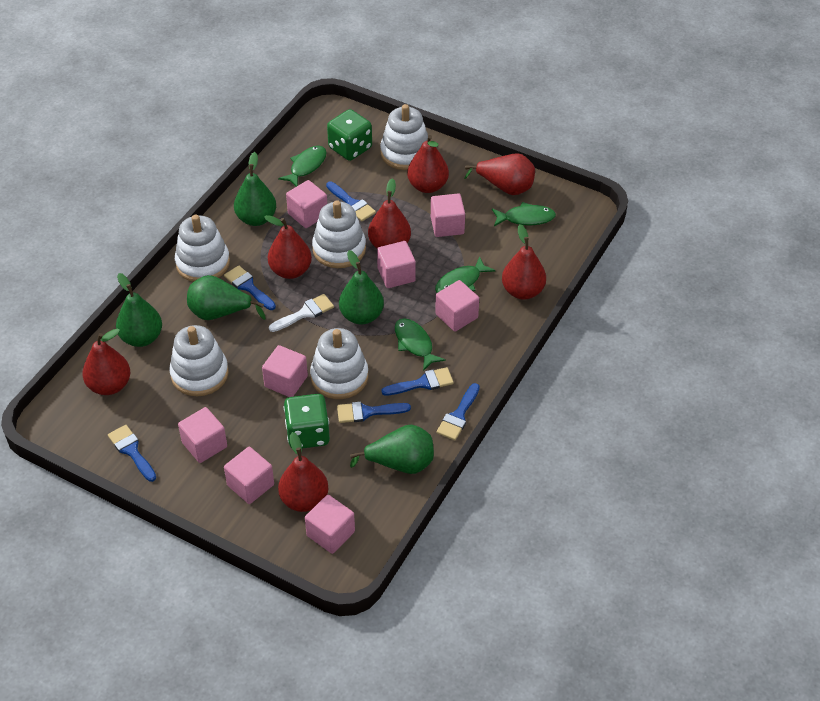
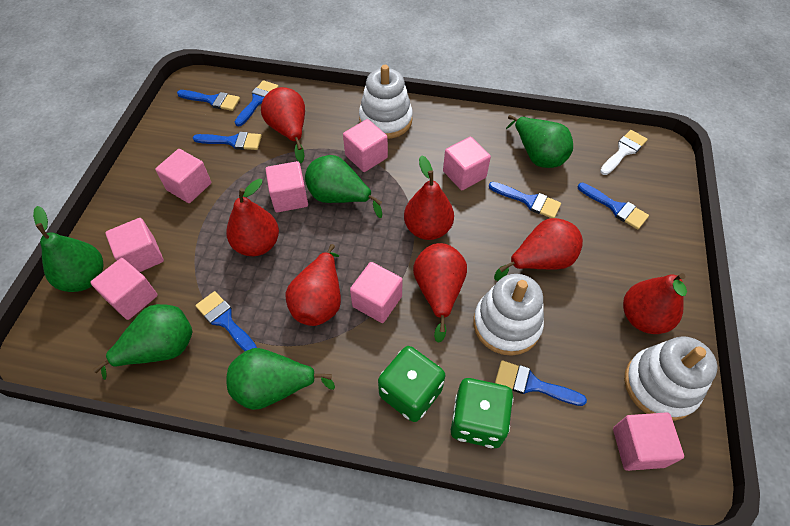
blue brush: 6 -> 7
green fish: 4 -> 0
white stacking toy: 5 -> 3

